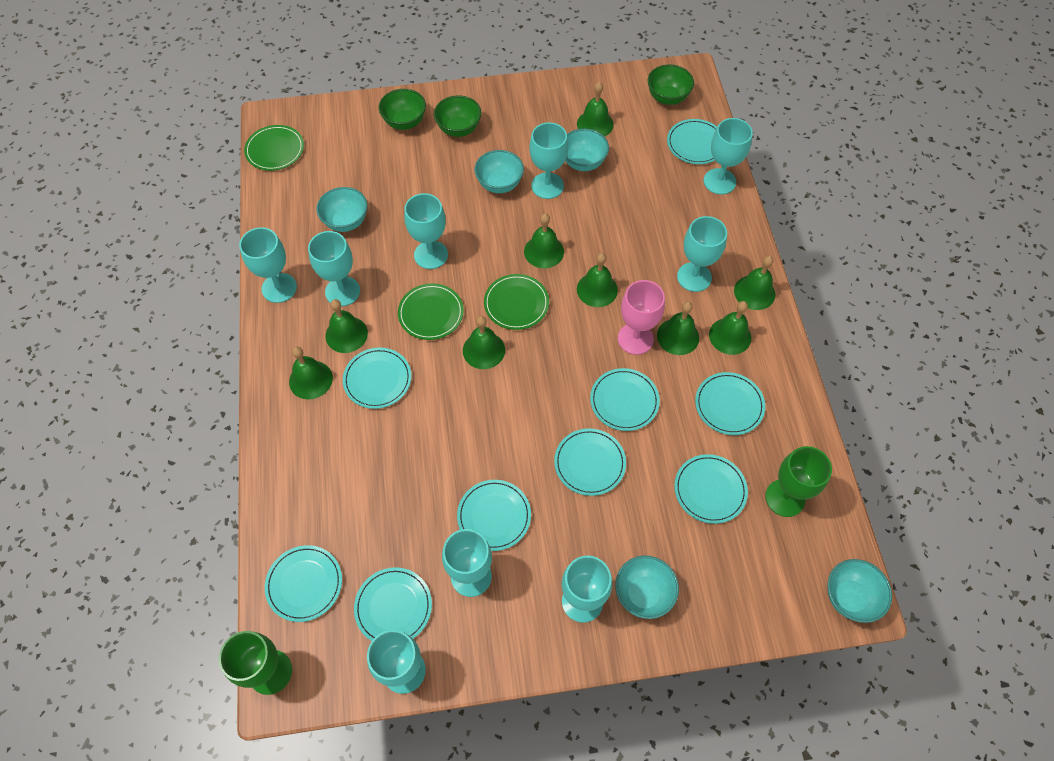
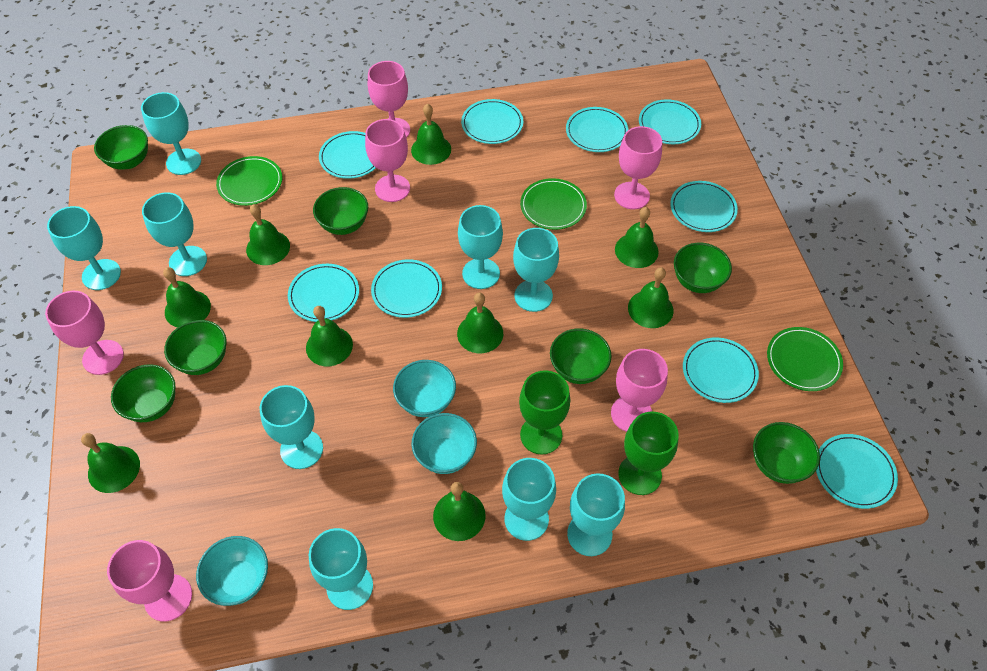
green bowl: 3 -> 7
pink goblet: 1 -> 6
turquoise bowl: 5 -> 3

